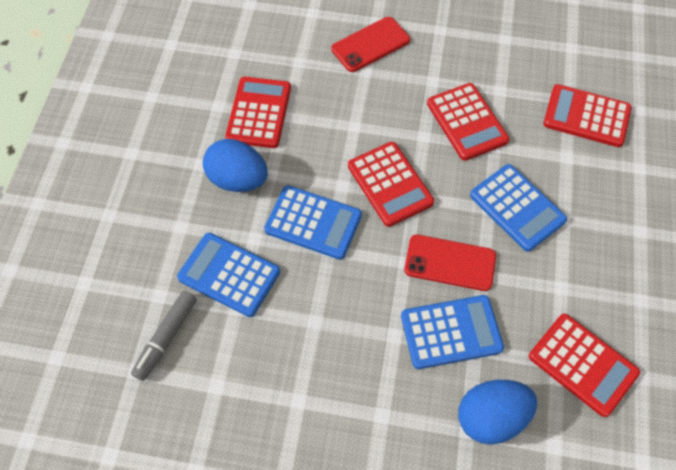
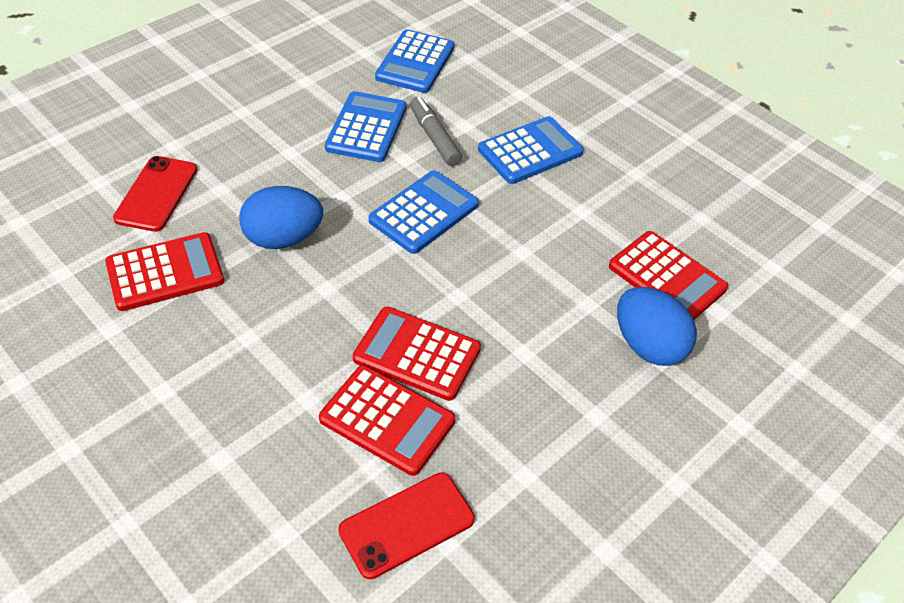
red calculator: 5 -> 4

